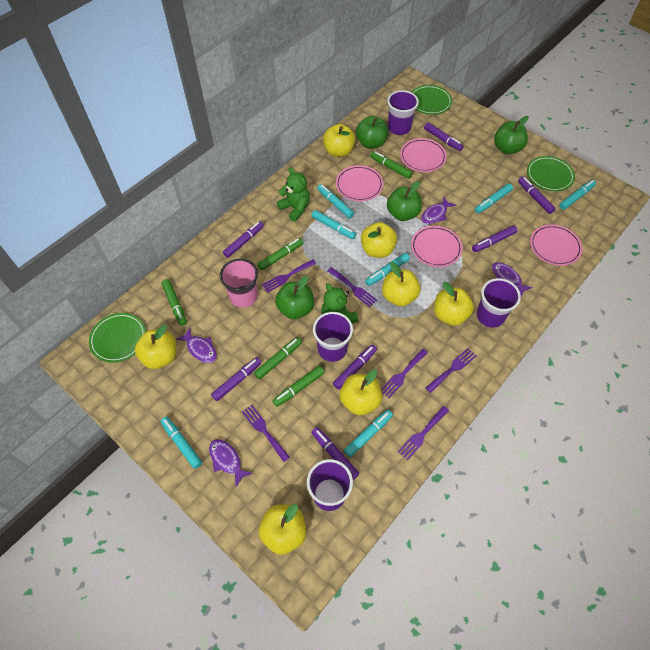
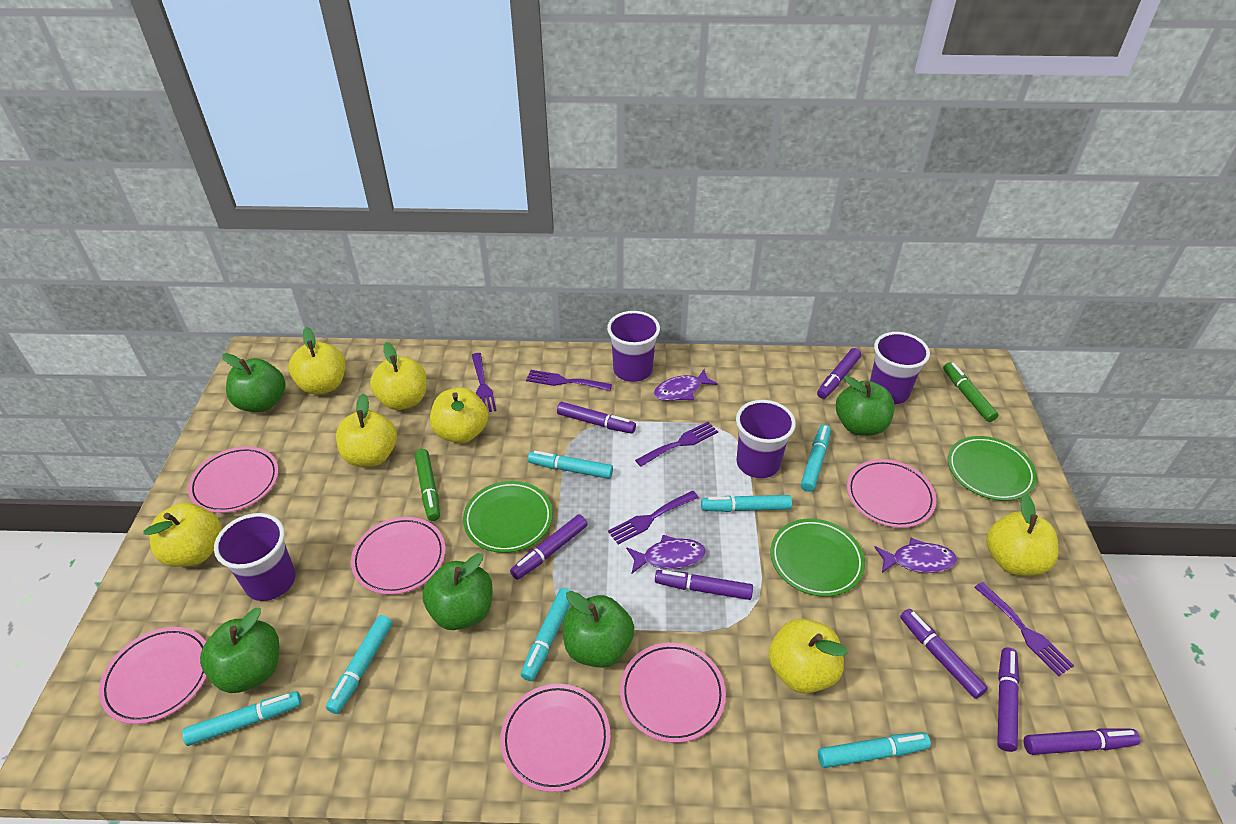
green apple: 4 -> 5
green marker: 5 -> 2
green teddy bear: 2 -> 0
pink cup: 1 -> 0
pink plate: 4 -> 6
purple fish: 4 -> 3
purple fork: 6 -> 5

